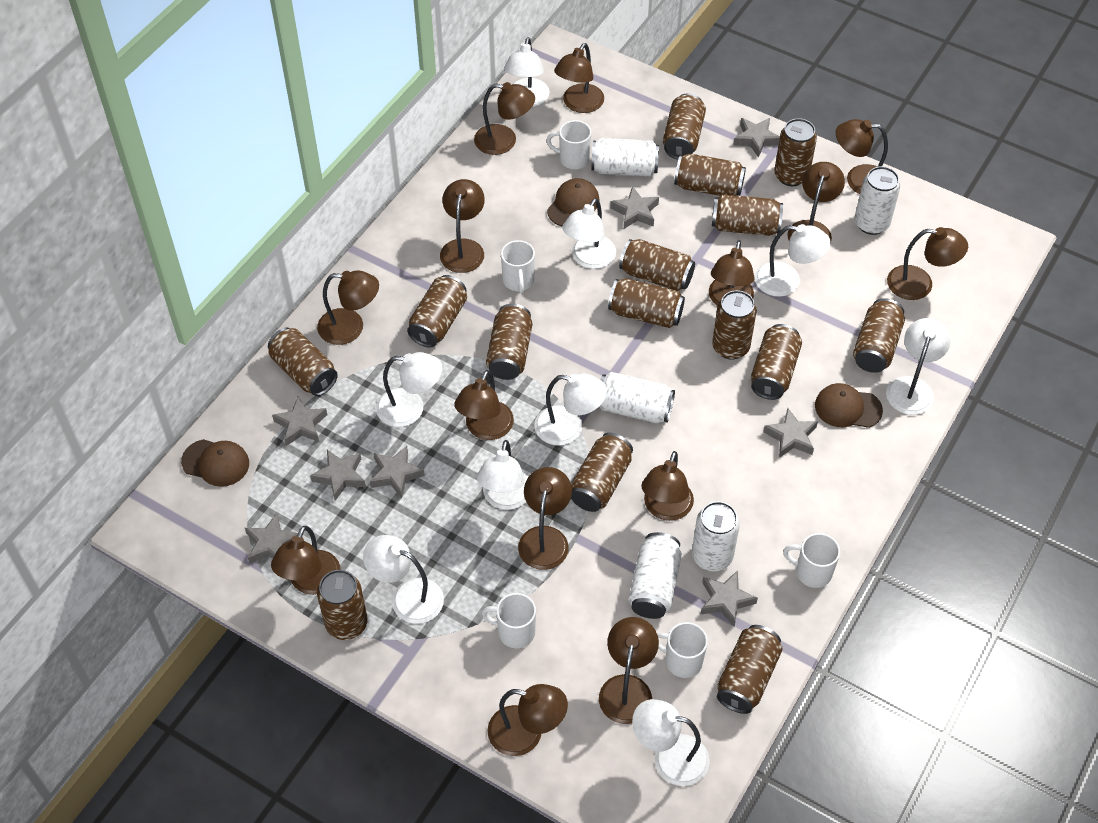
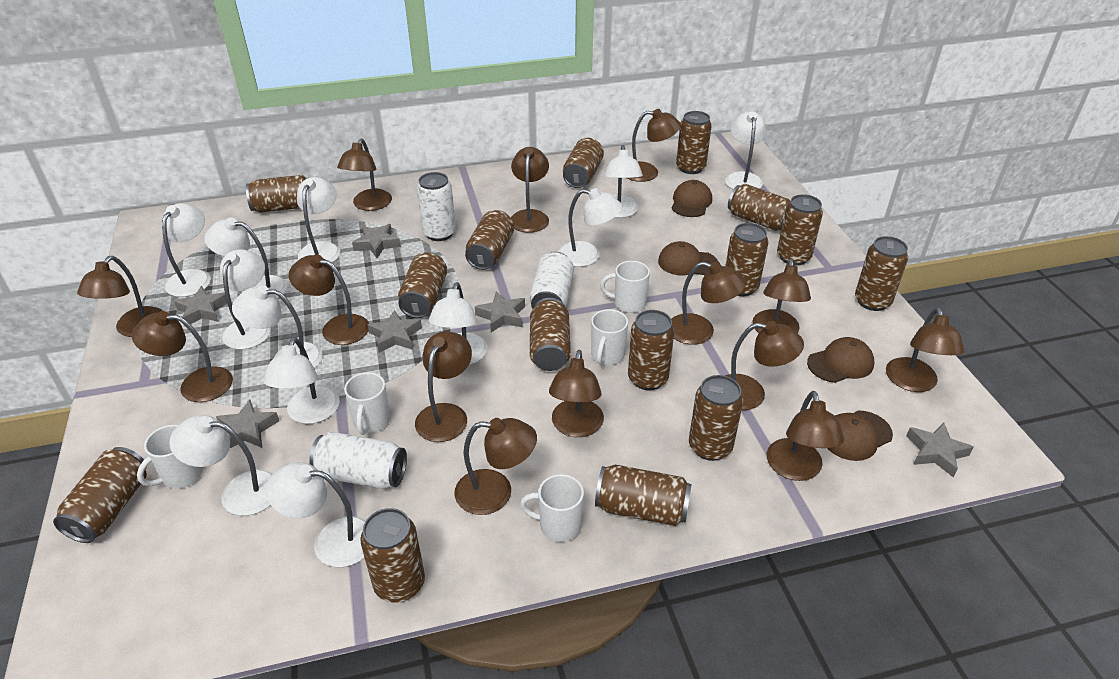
brown cap: 3 -> 4
grey star: 8 -> 6
white can: 5 -> 3
white lamp: 9 -> 12

